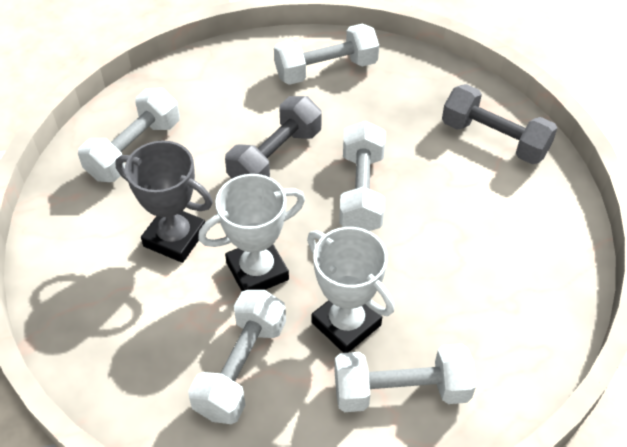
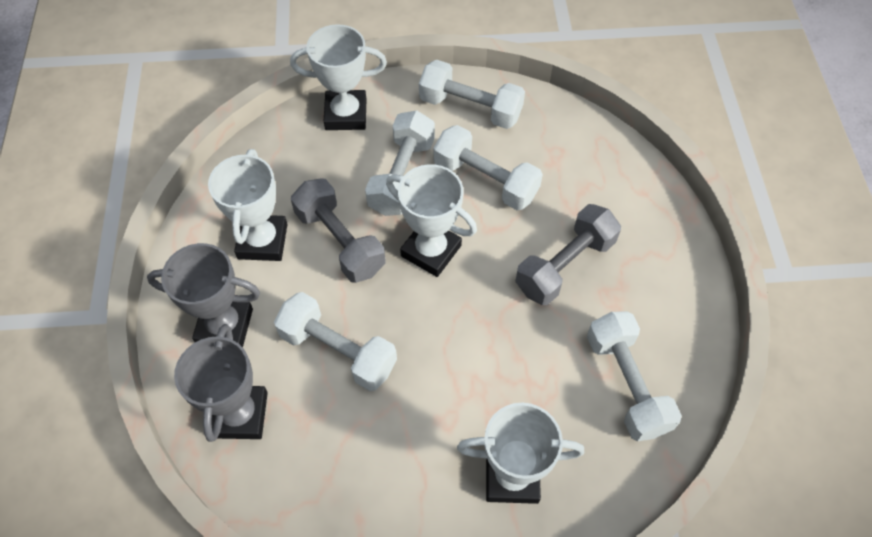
grey trophy: 1 -> 2
white trophy: 2 -> 4

